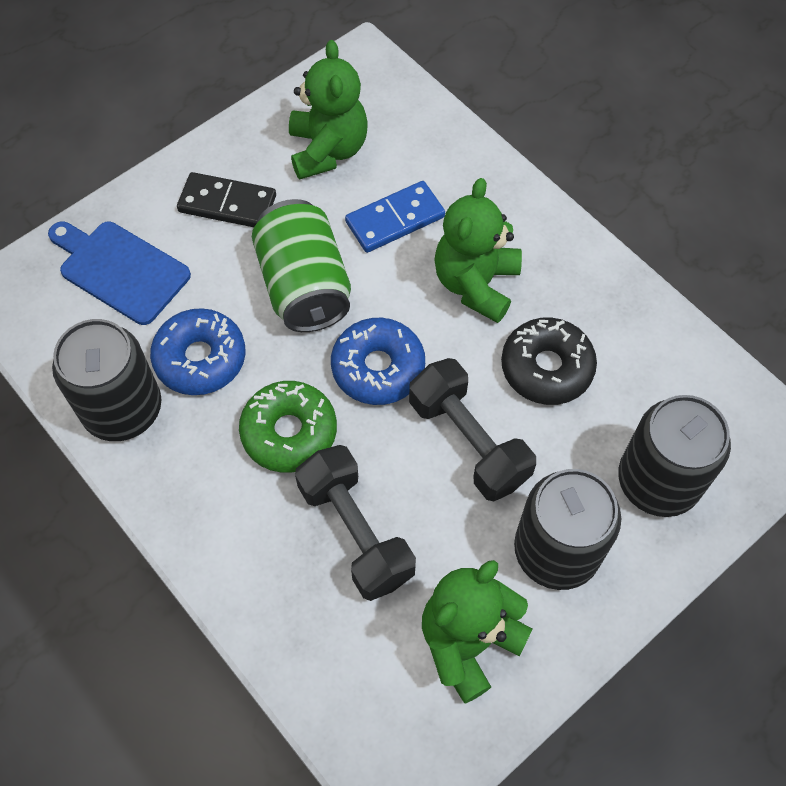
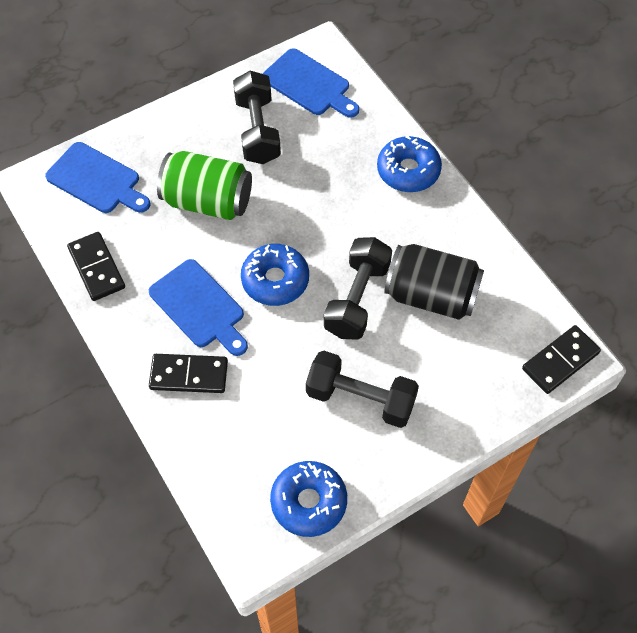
black can: 3 -> 1
black domino: 1 -> 3
black donut: 1 -> 0
black dumbbell: 2 -> 3
blue cutting board: 1 -> 3
blue domino: 1 -> 0
blue donut: 2 -> 3
green donut: 1 -> 0
green teddy bear: 3 -> 0

